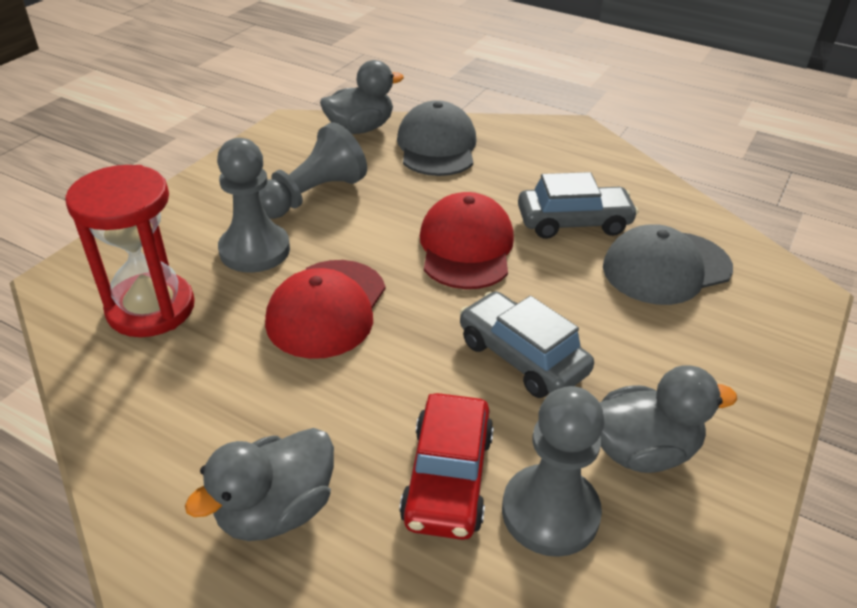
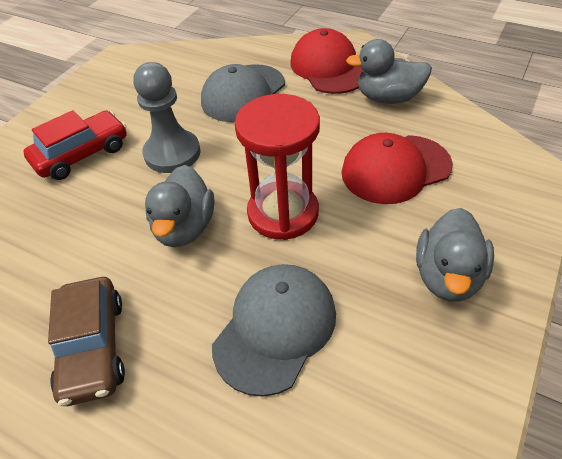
brown car: 0 -> 1
grey car: 2 -> 0
grey pawn: 3 -> 1

